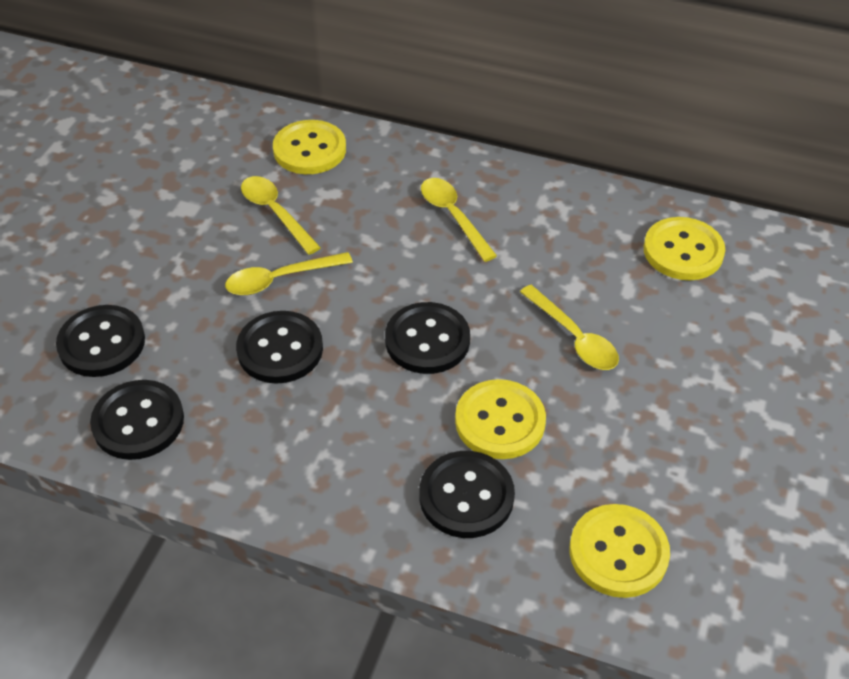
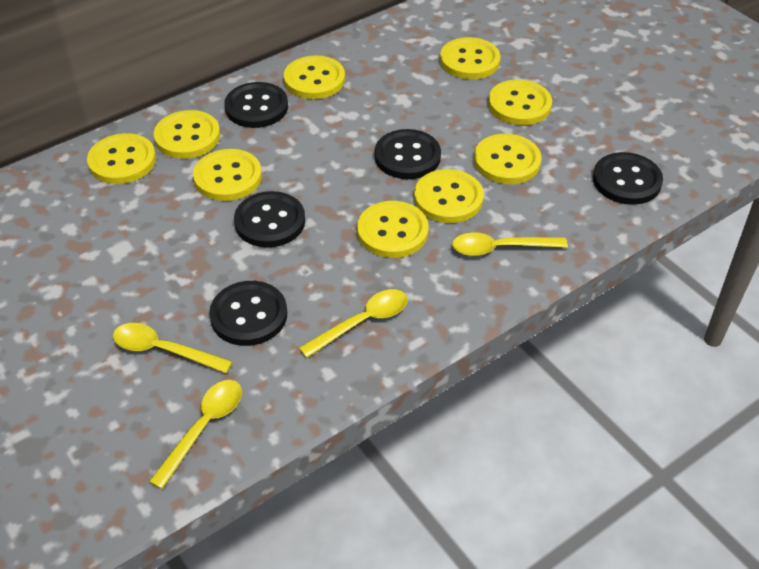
yellow button: 4 -> 9

